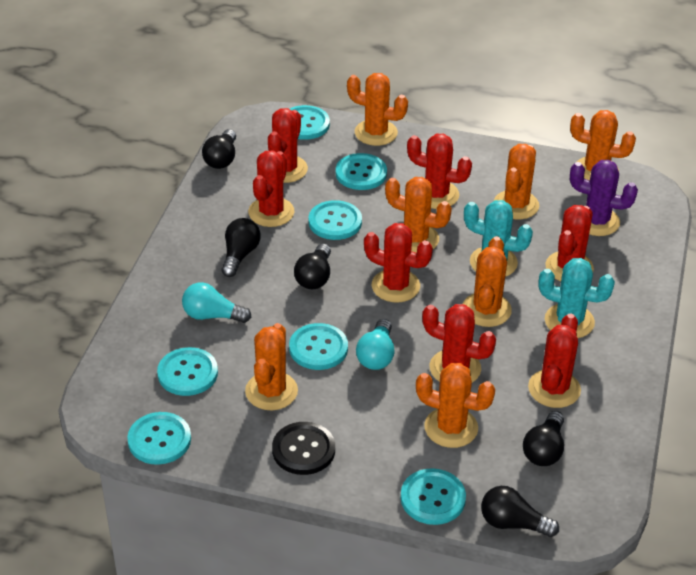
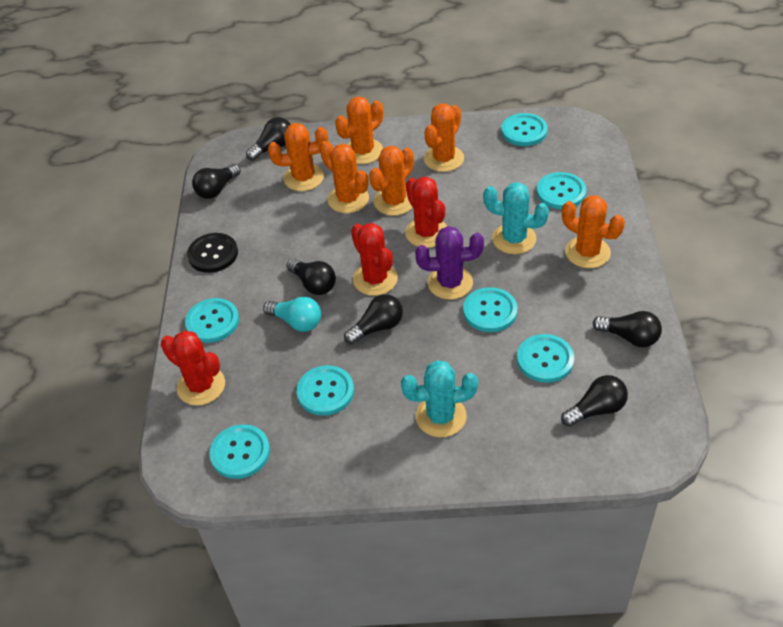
black light bulb: 5 -> 6
orange cactus: 7 -> 6
red cactus: 7 -> 3
turquoise light bulb: 2 -> 1

